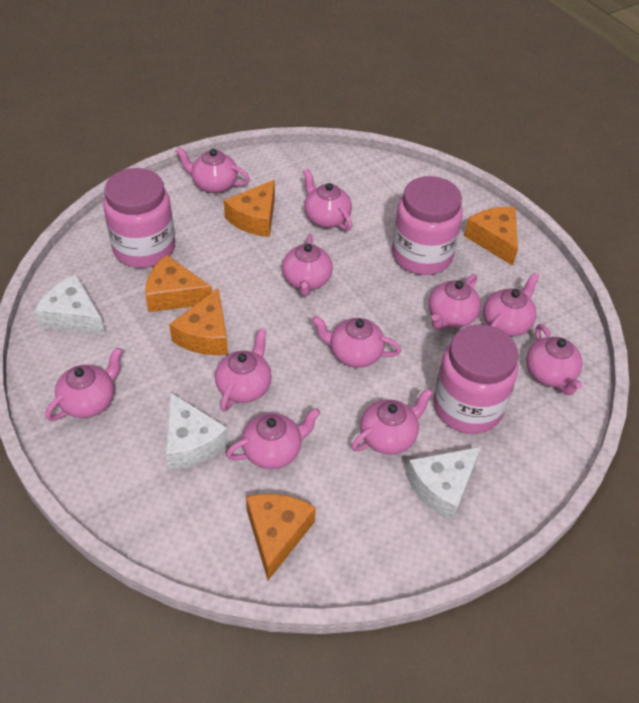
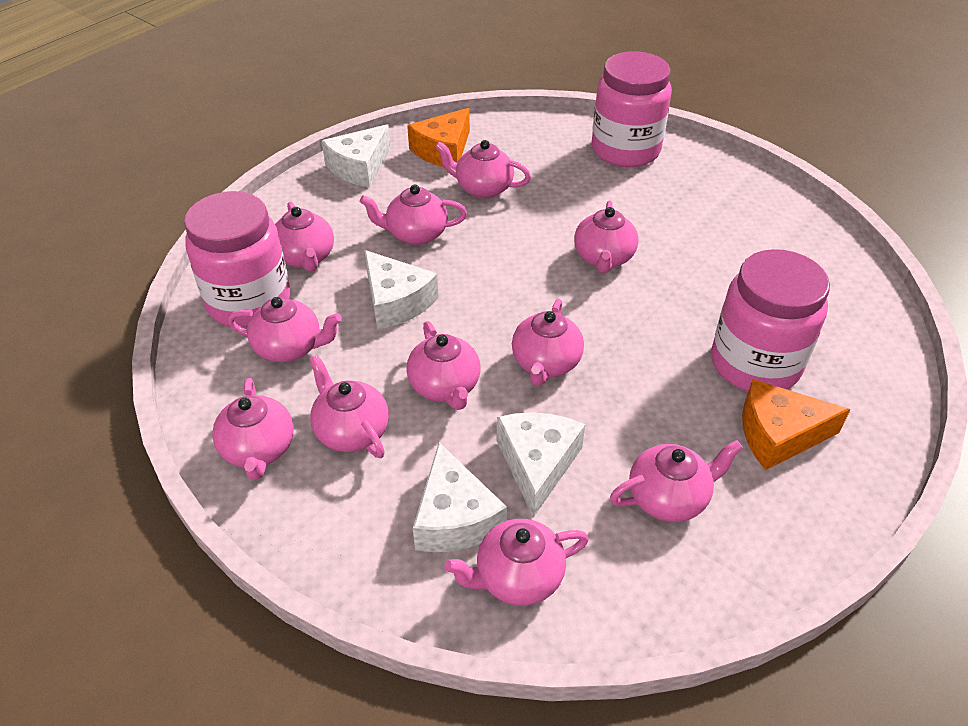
orange cheese: 5 -> 2
white cheese: 3 -> 4

